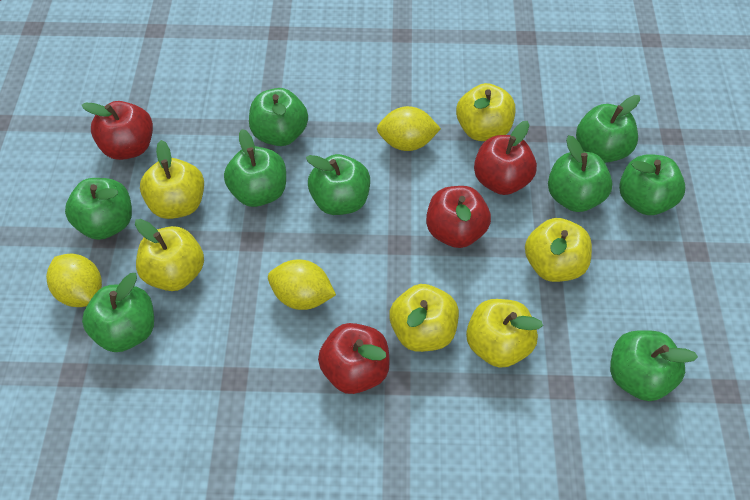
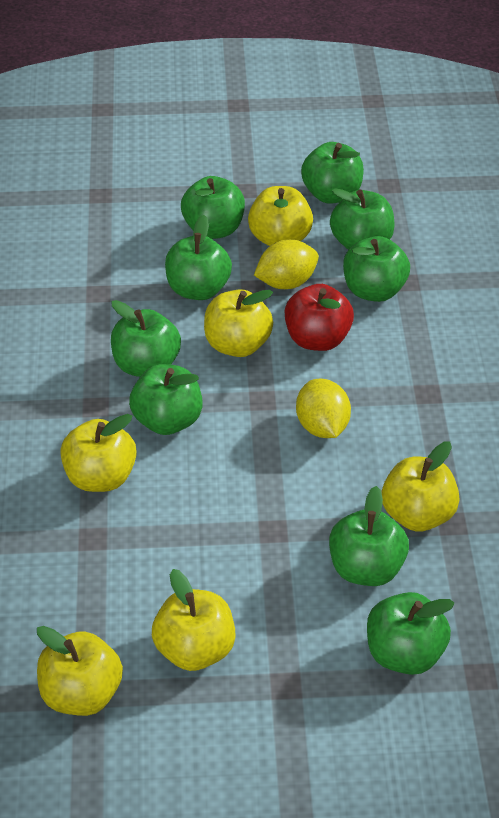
red apple: 4 -> 1
yellow lemon: 3 -> 2

